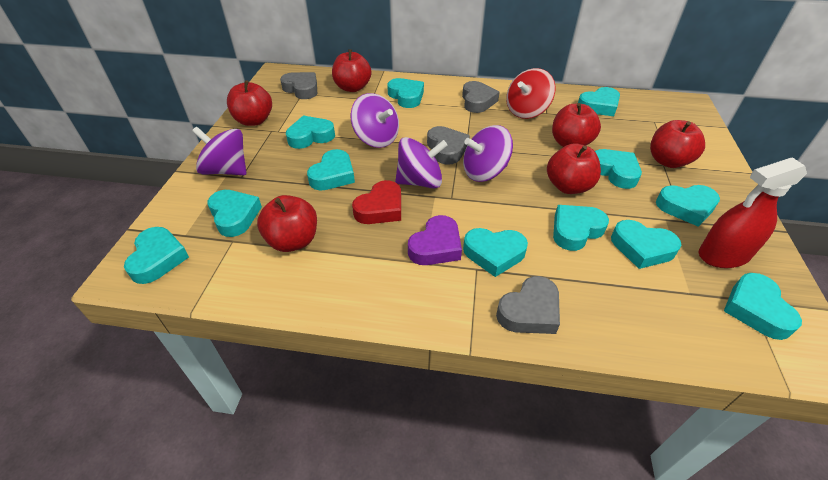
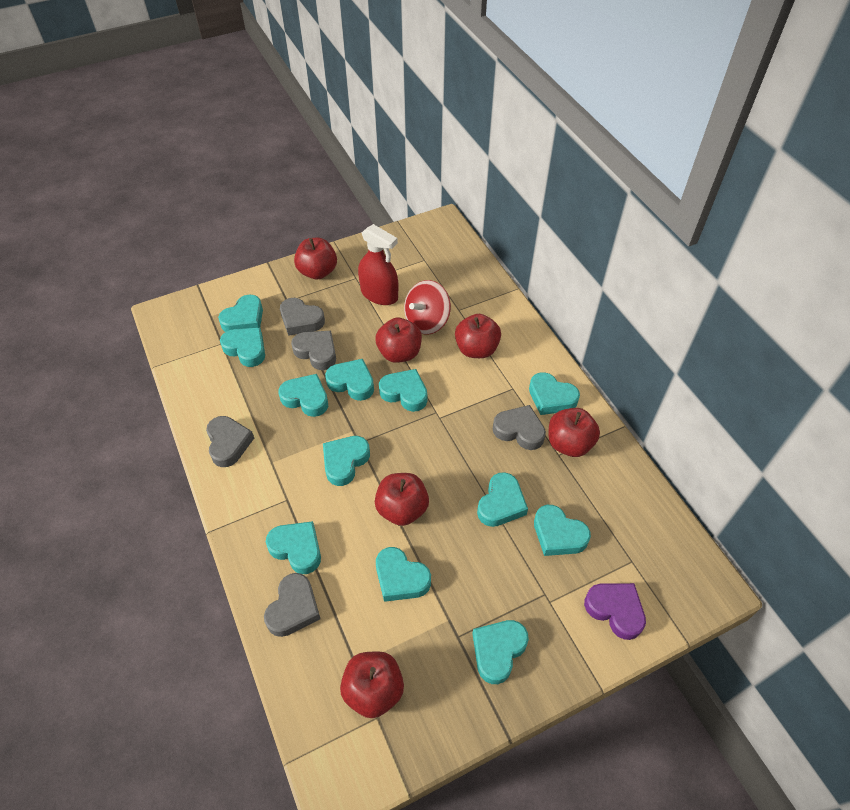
grey heart: 4 -> 5
purple spinning top: 4 -> 0
red heart: 1 -> 0

